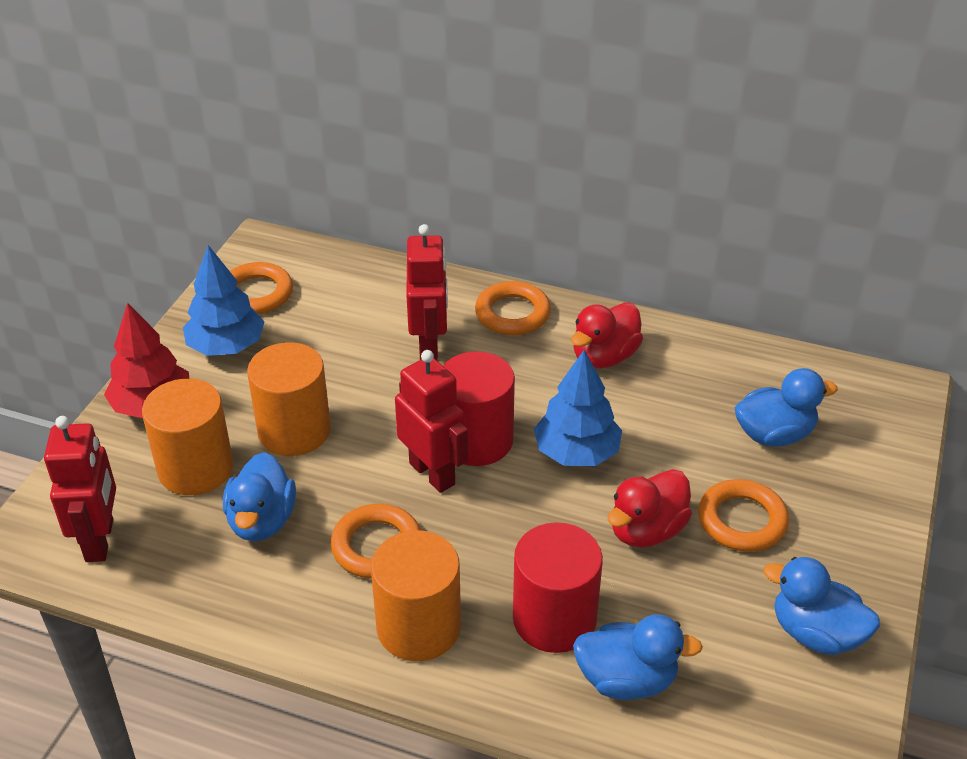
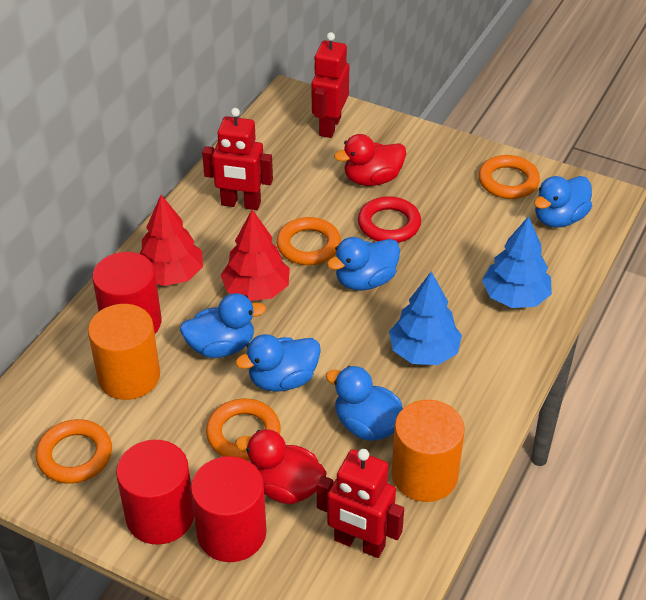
blue duck: 4 -> 5
orange cylinder: 3 -> 2
red cylinder: 2 -> 3
red ring: 0 -> 1
red tree: 1 -> 2

